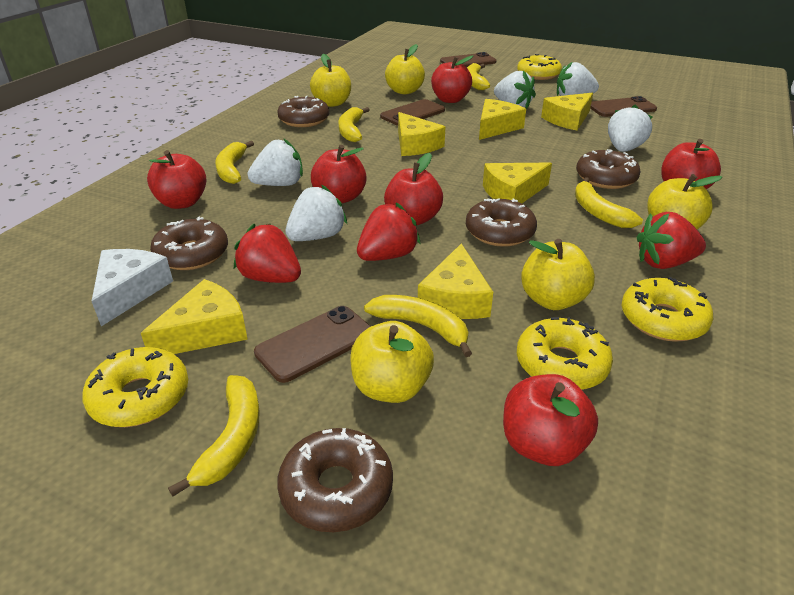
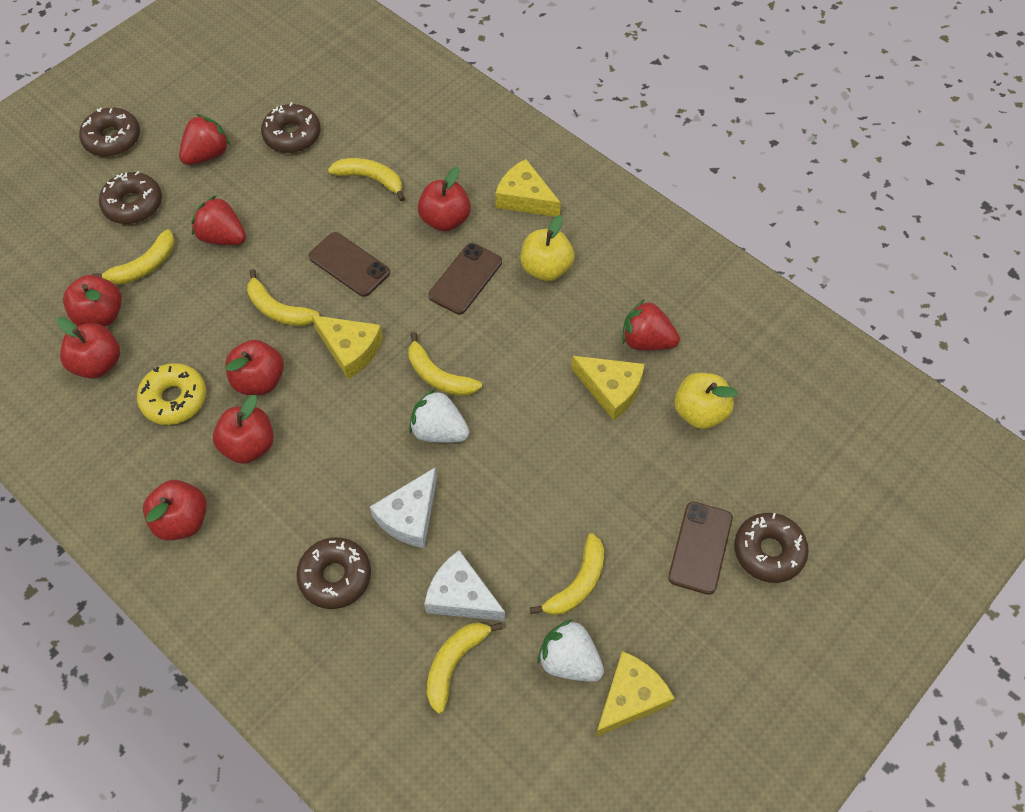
brown phone: 4 -> 3
white cheese: 1 -> 2
white strawberry: 5 -> 2
yellow apple: 5 -> 2
yellow cheese: 6 -> 4
yellow donut: 4 -> 1

